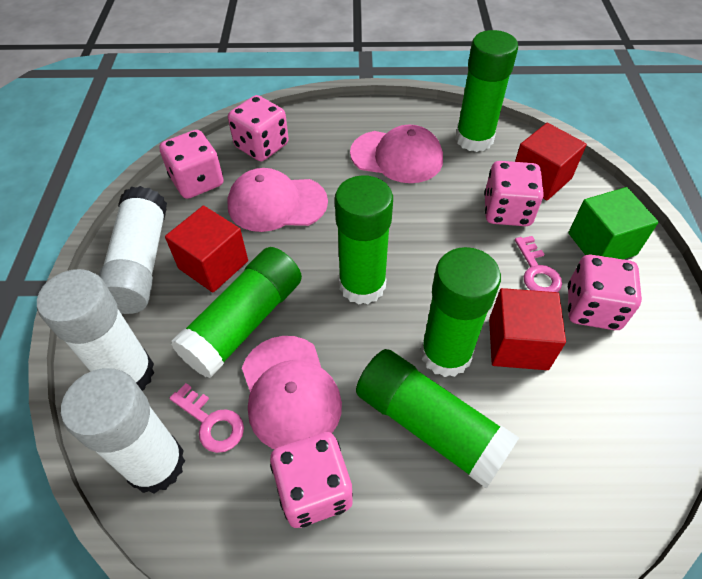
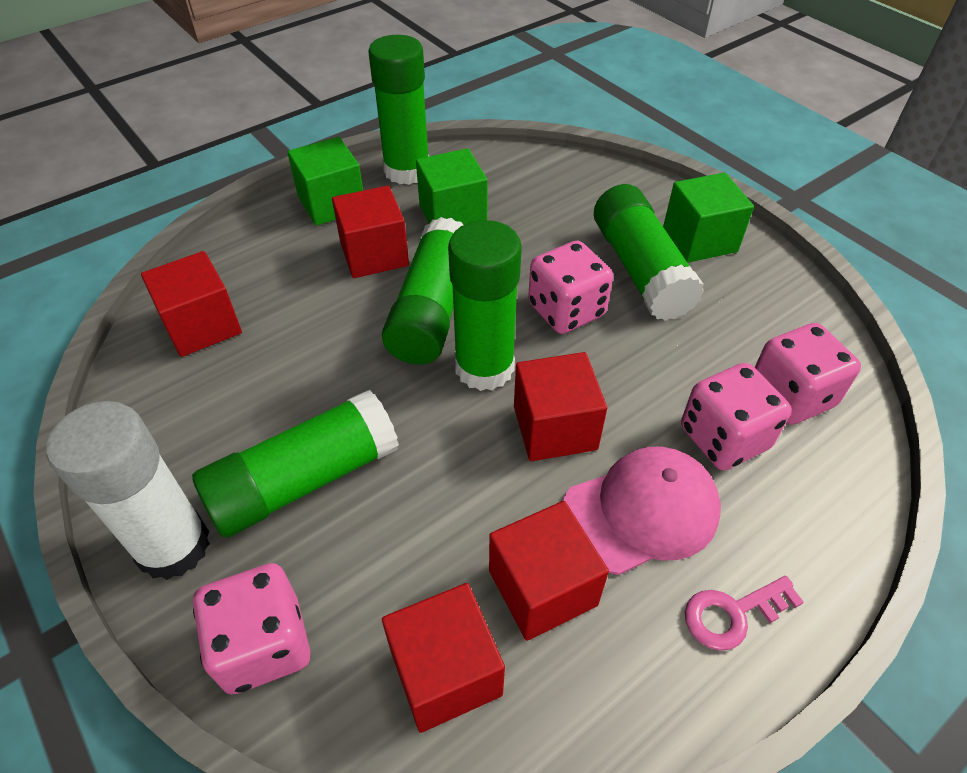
green cube: 1 -> 3
pink cap: 3 -> 1
pink dice: 5 -> 4
pink key: 2 -> 1
red cube: 3 -> 5
white glue stick: 3 -> 1

